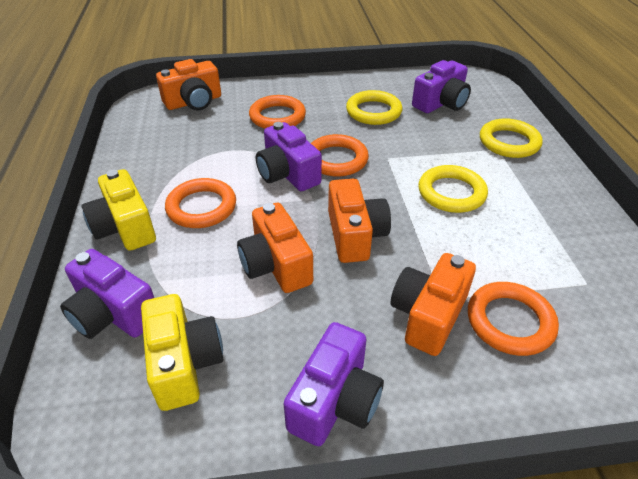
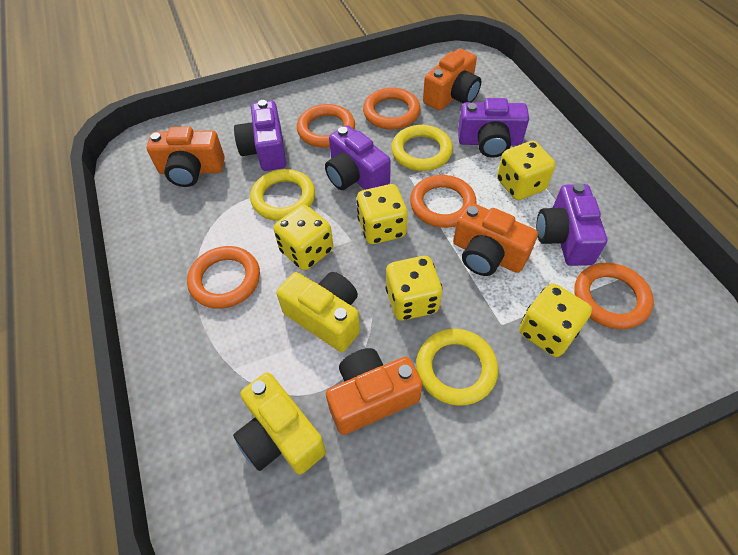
orange ring: 4 -> 5
yellow dice: 0 -> 5

